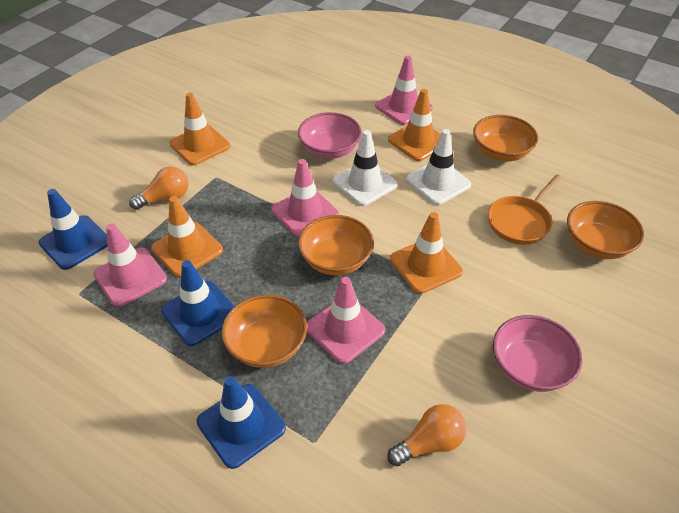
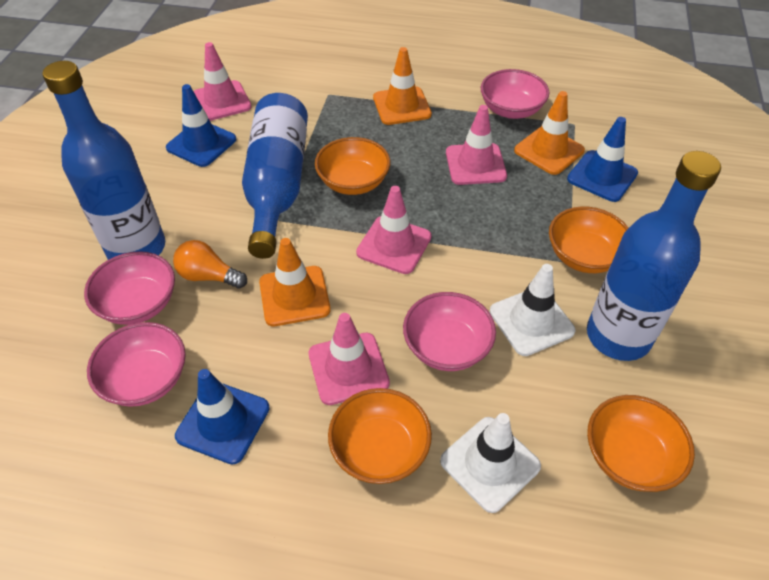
blue bottle: 0 -> 3
orange light bulb: 2 -> 1
orange pan: 1 -> 0
orange traffic cone: 4 -> 3
pink bowl: 2 -> 4

